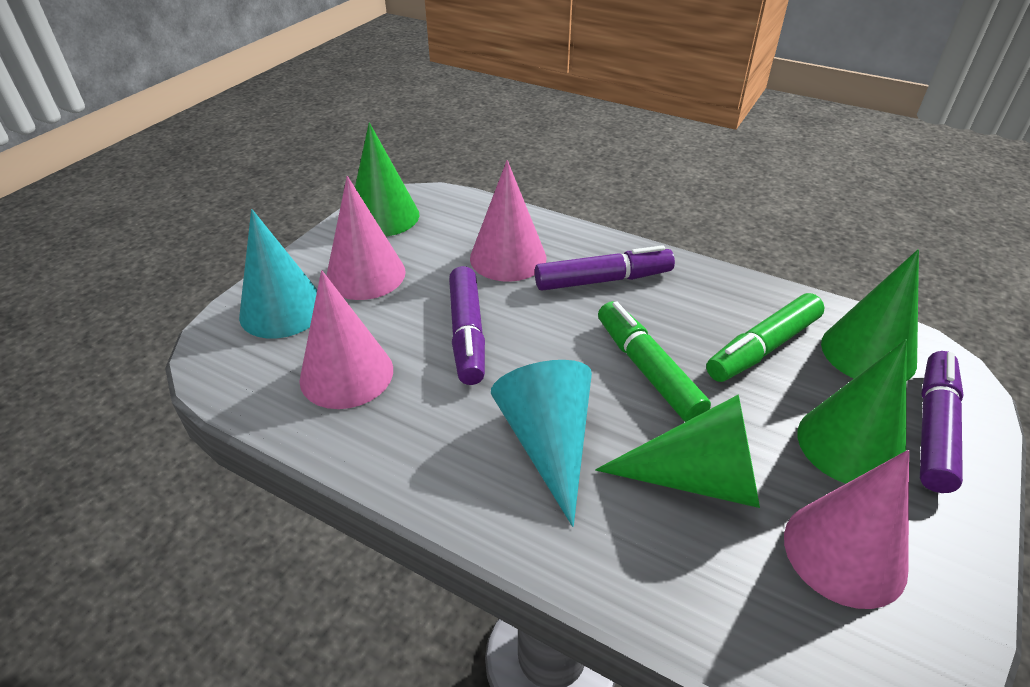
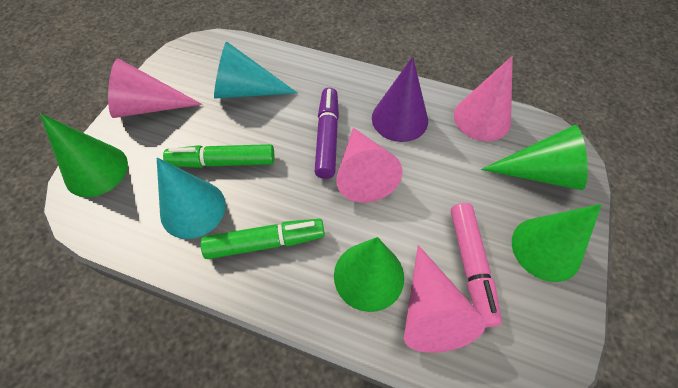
pink marker: 0 -> 1
purple cone: 0 -> 1
purple marker: 3 -> 1

